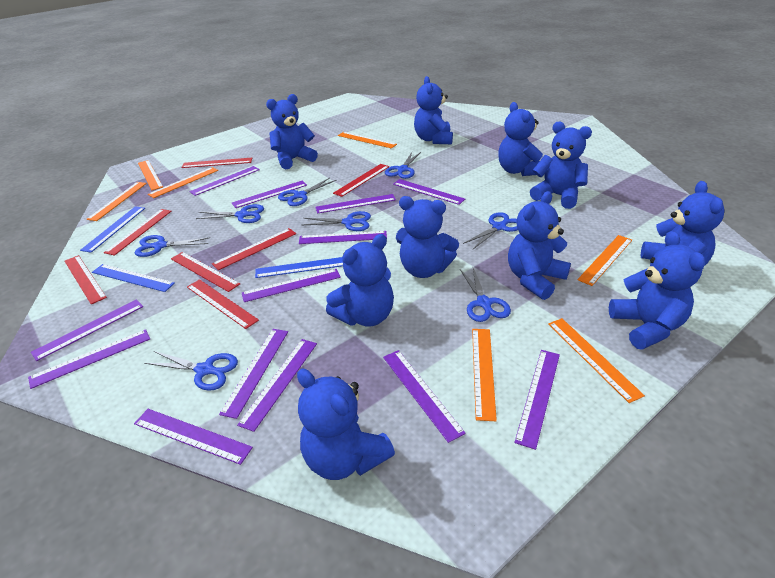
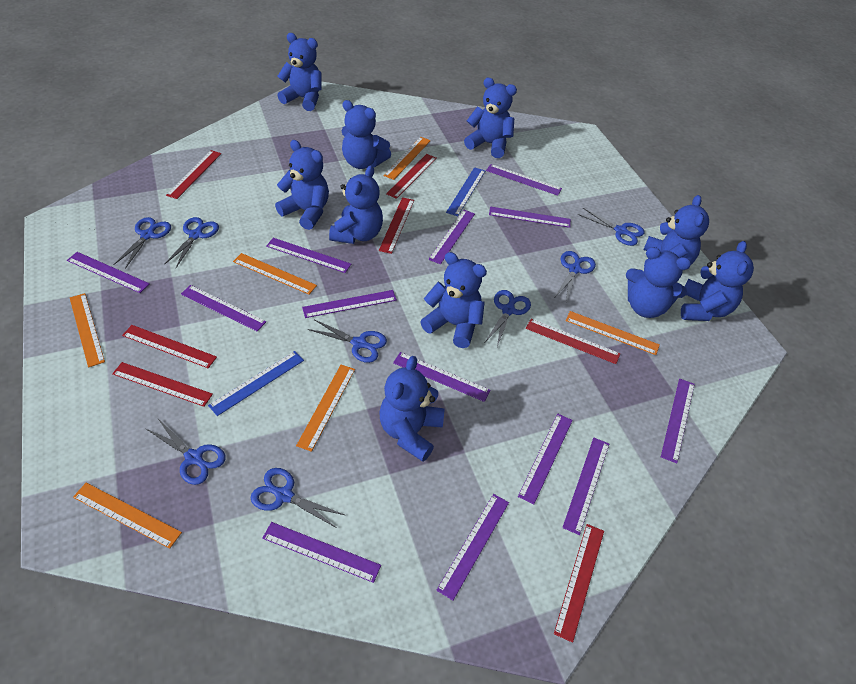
blue ruler: 3 -> 2
orange ruler: 7 -> 6

